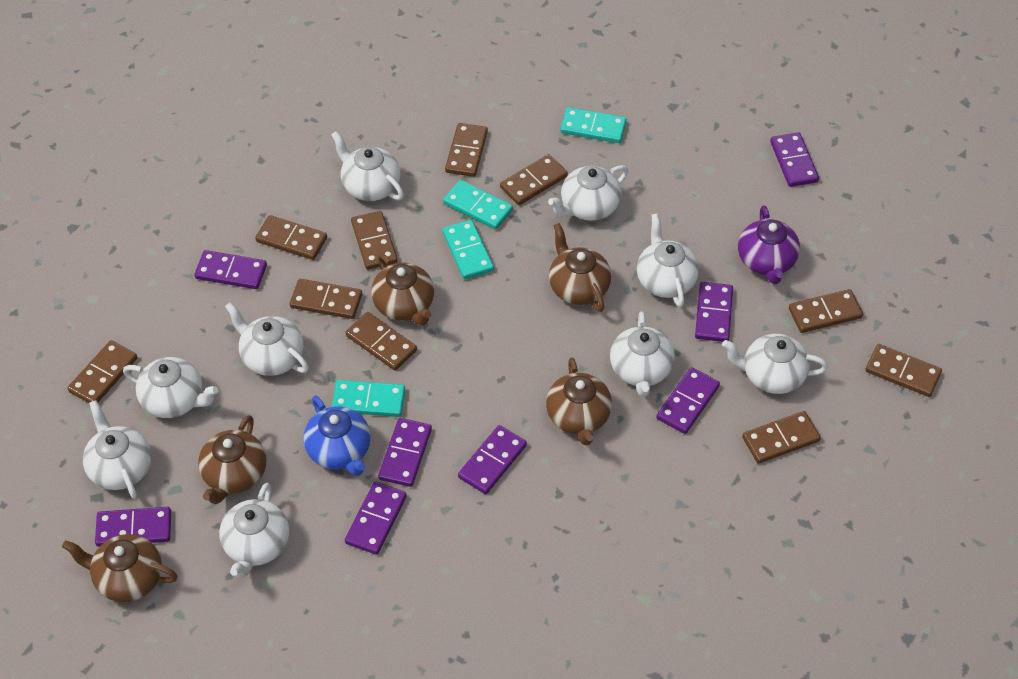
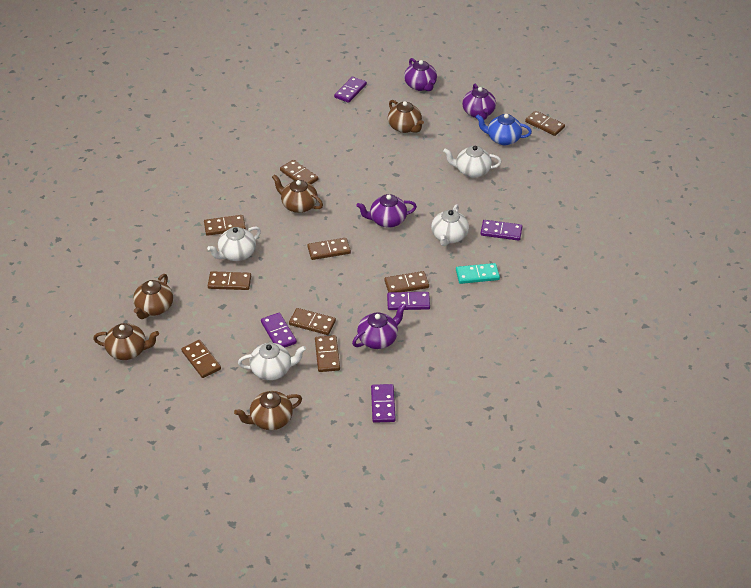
brown domino: 10 -> 9
purple domino: 8 -> 5
purple teapot: 1 -> 4
turquoise domino: 4 -> 1
white teapot: 9 -> 4

